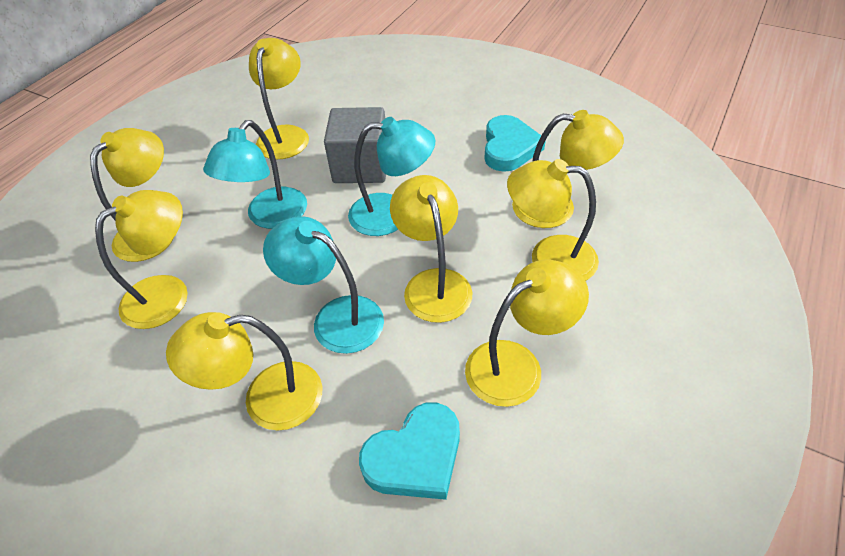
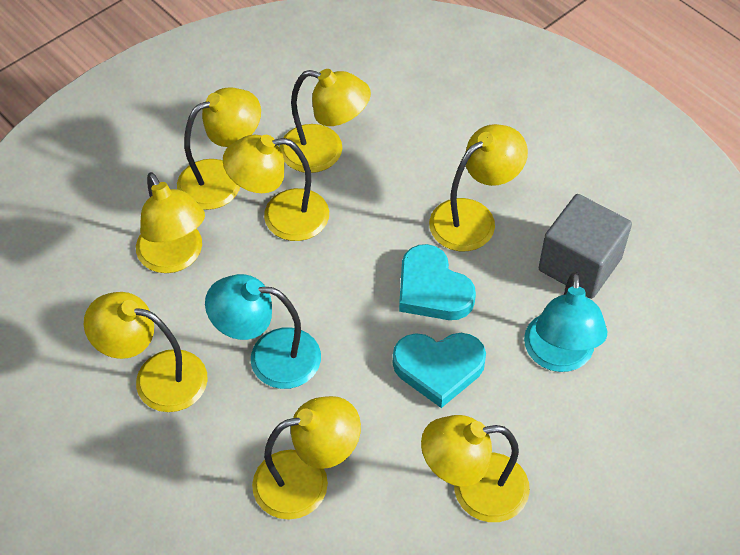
turquoise lamp: 3 -> 2

